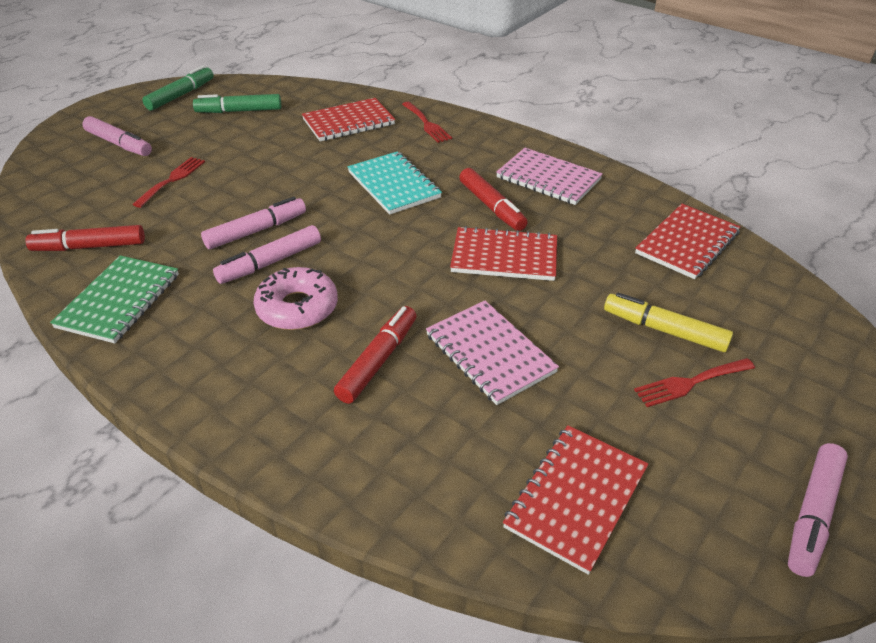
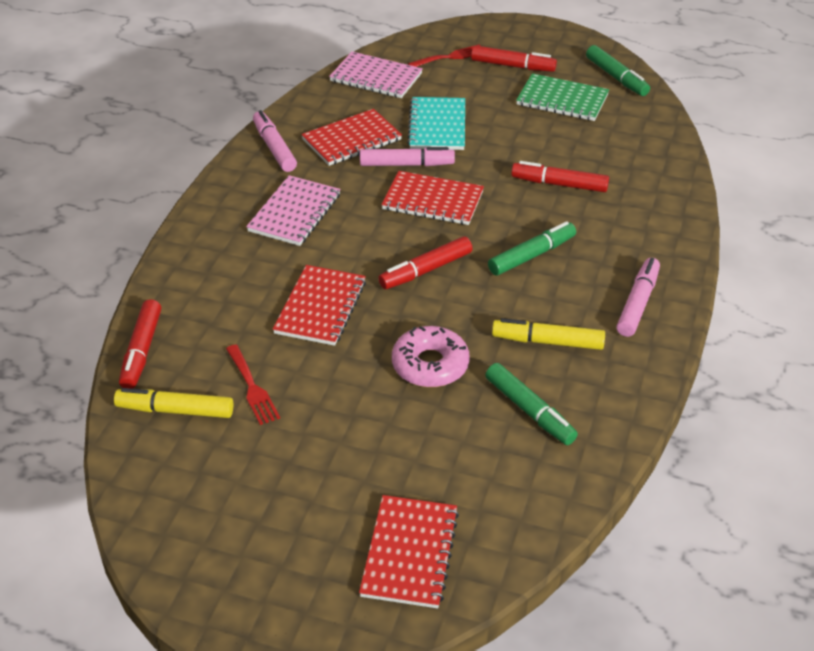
green marker: 2 -> 3
pink marker: 4 -> 3
red fork: 3 -> 2
red marker: 3 -> 4
yellow marker: 1 -> 2

